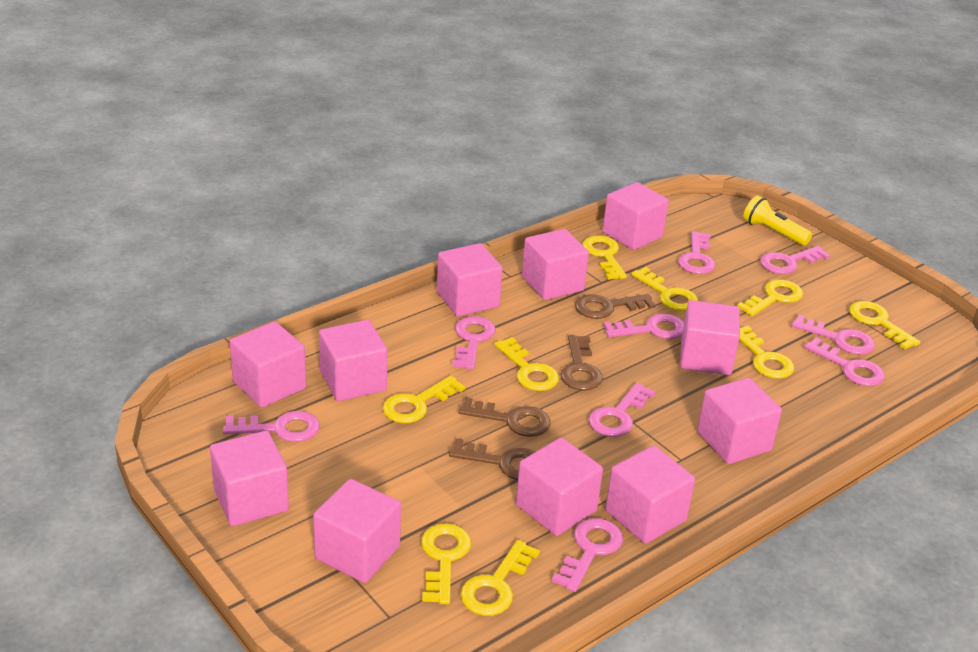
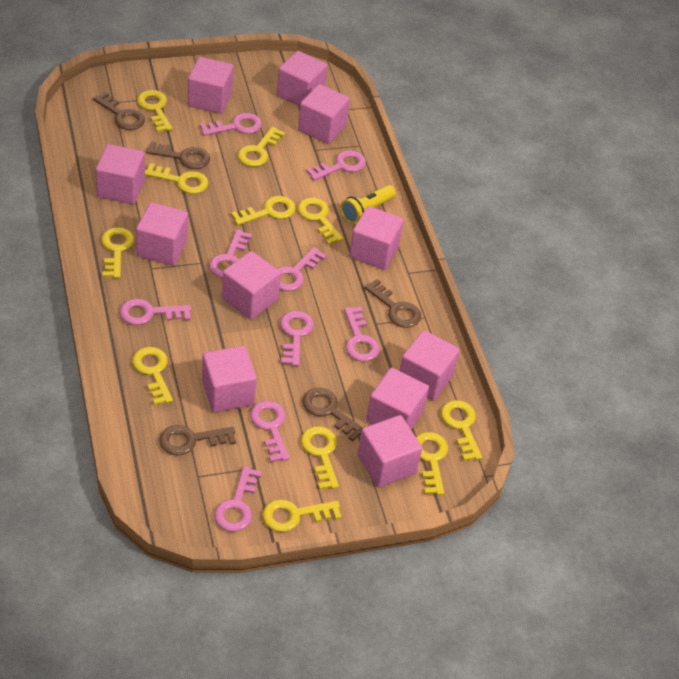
brown key: 4 -> 5
yellow key: 9 -> 11

